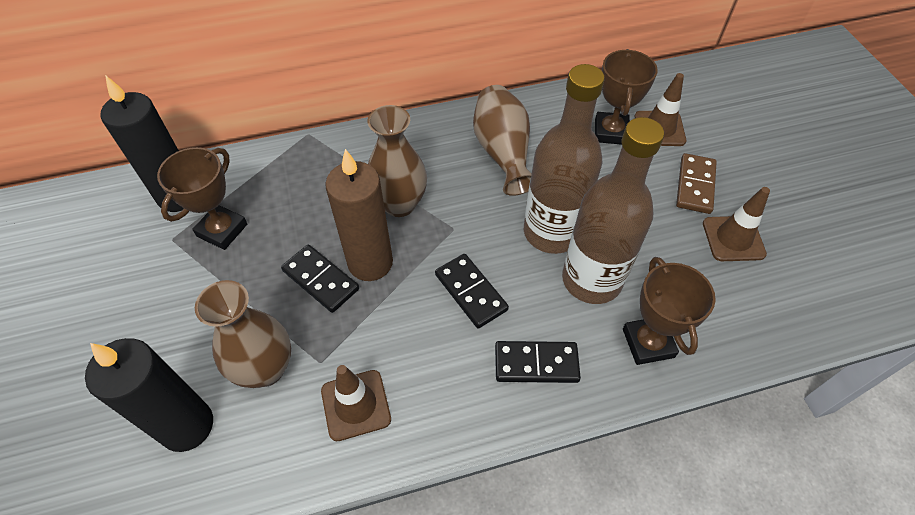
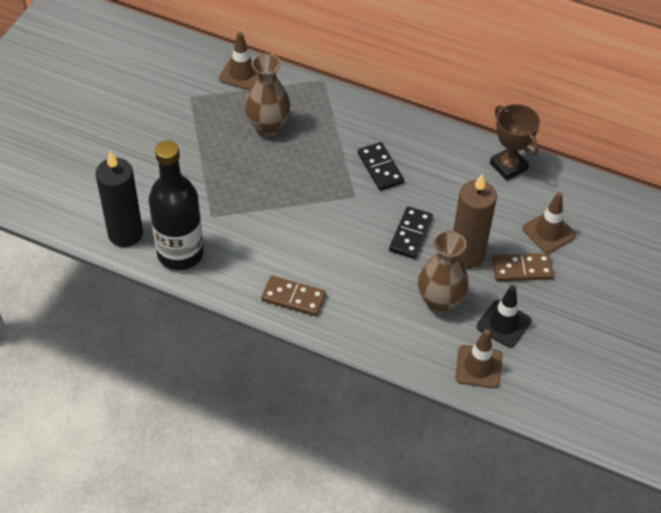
black bottle: 0 -> 1
black candle: 2 -> 1
black domino: 3 -> 2
black traffic cone: 0 -> 1
brown bottle: 2 -> 0
brown domino: 1 -> 2
brown trophy: 3 -> 1
brown vase: 3 -> 2

